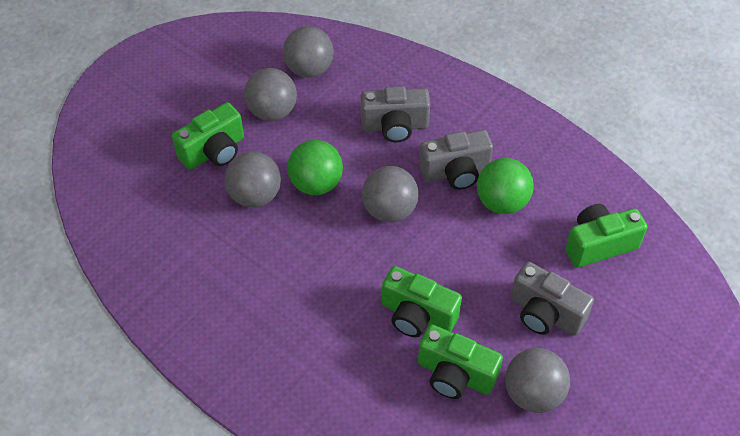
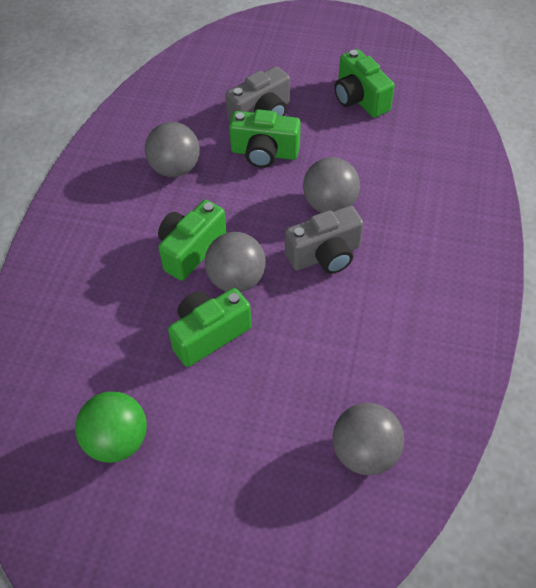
green ball: 2 -> 1
grey ball: 5 -> 4
grey camera: 3 -> 2

